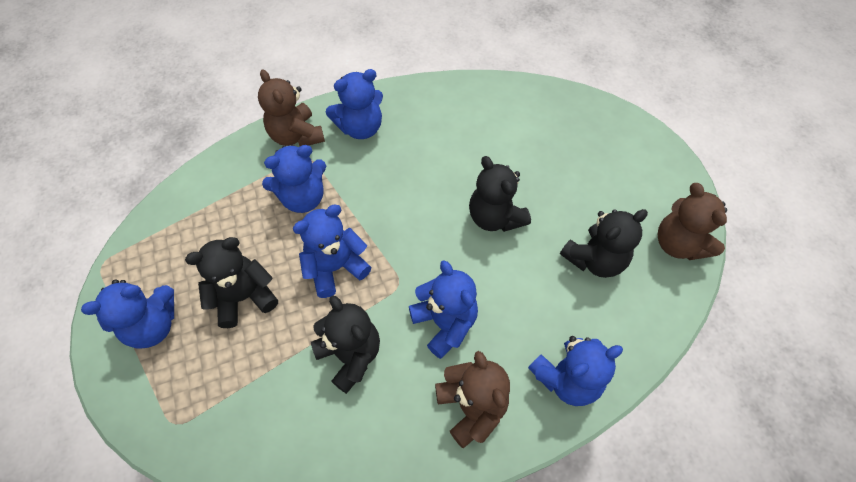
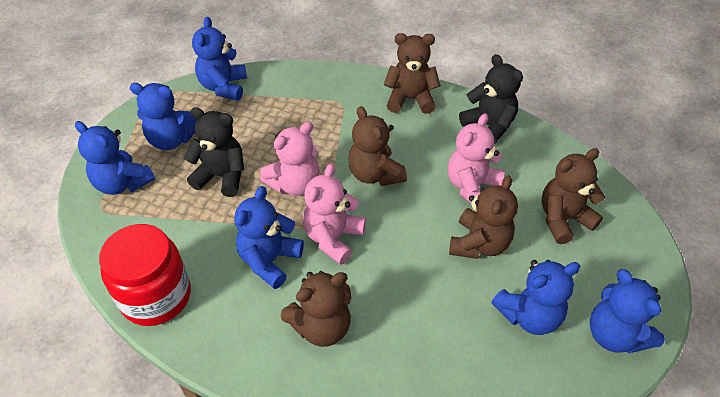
black teddy bear: 4 -> 2
brown teddy bear: 3 -> 5
pink teddy bear: 0 -> 3
red jar: 0 -> 1

